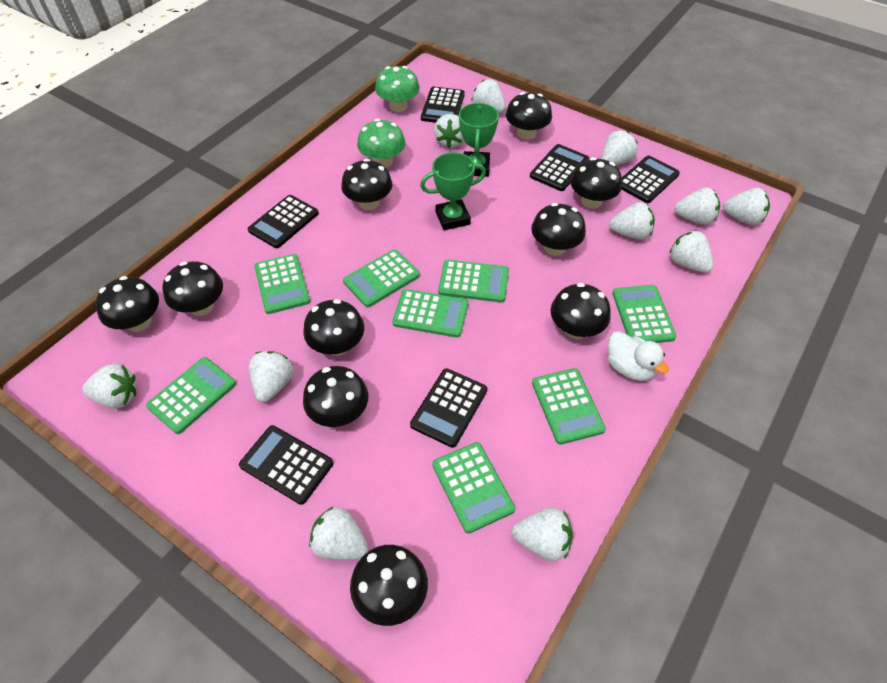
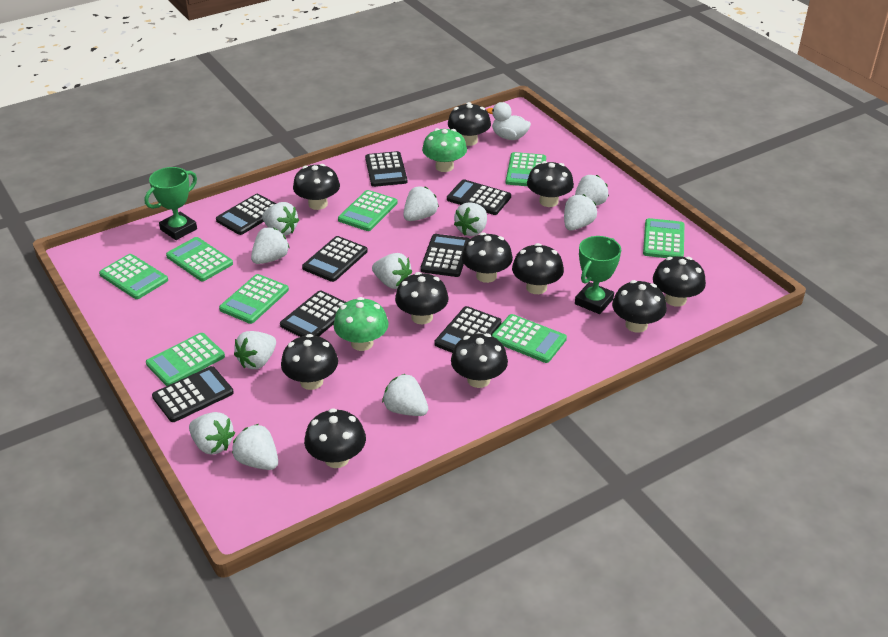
black calculator: 6 -> 8
black mushroom: 10 -> 11

